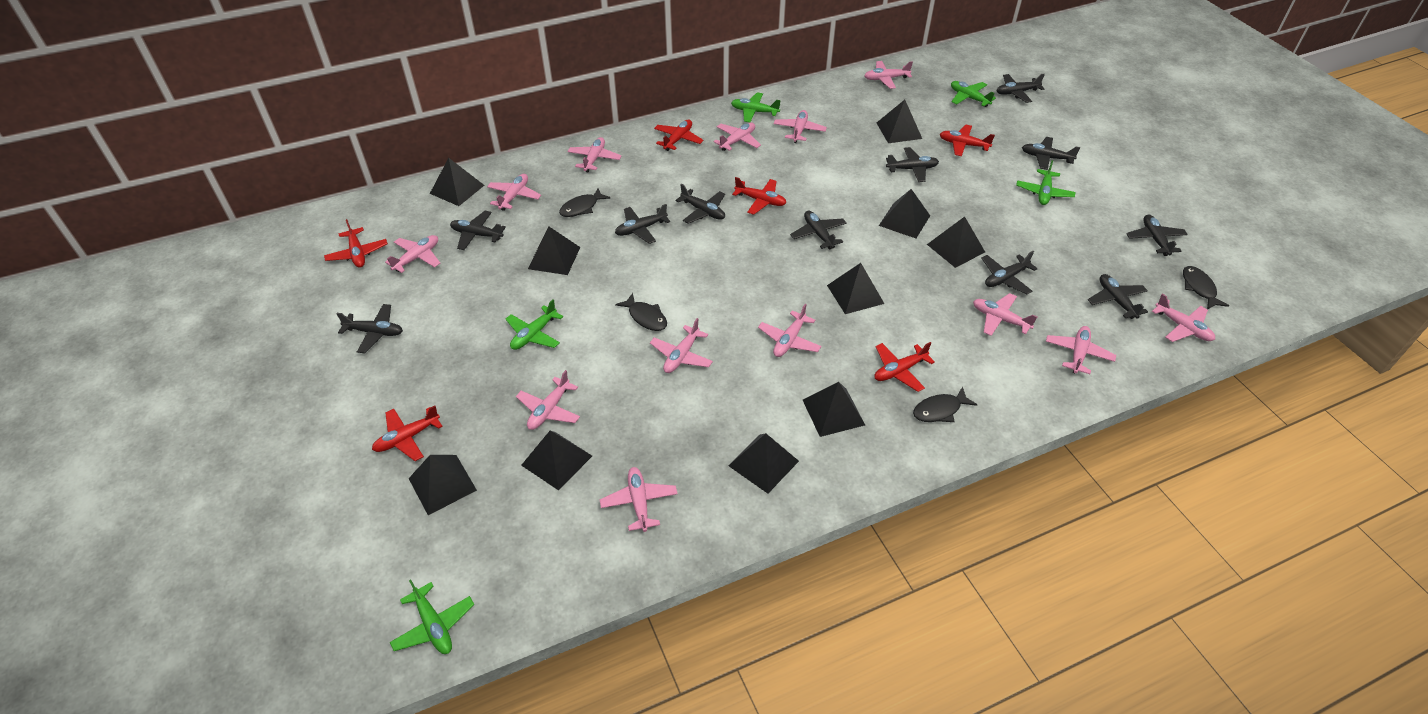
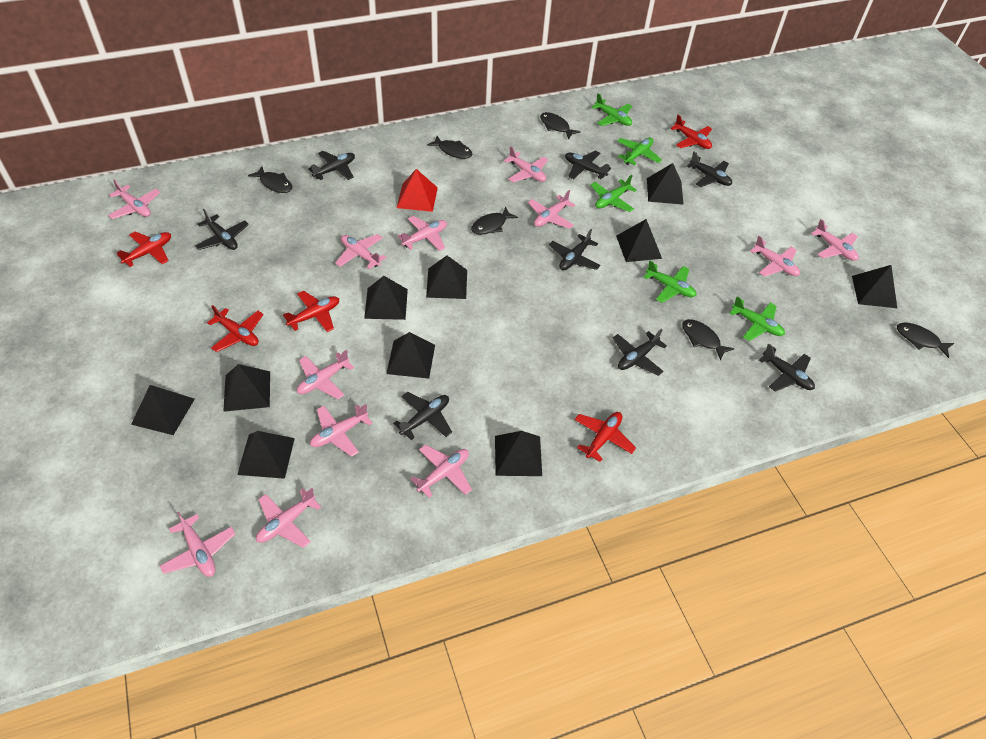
black fish: 4 -> 6
black plane: 11 -> 8
pink plane: 13 -> 12
red plane: 6 -> 5
red pyramid: 0 -> 1

